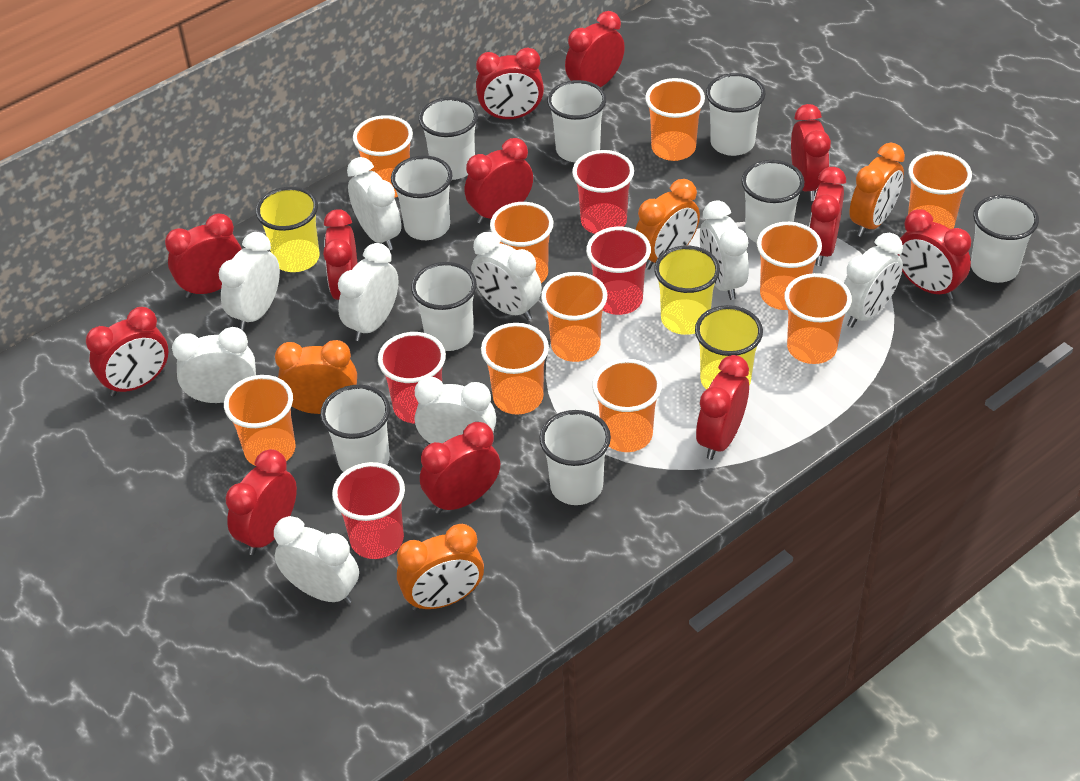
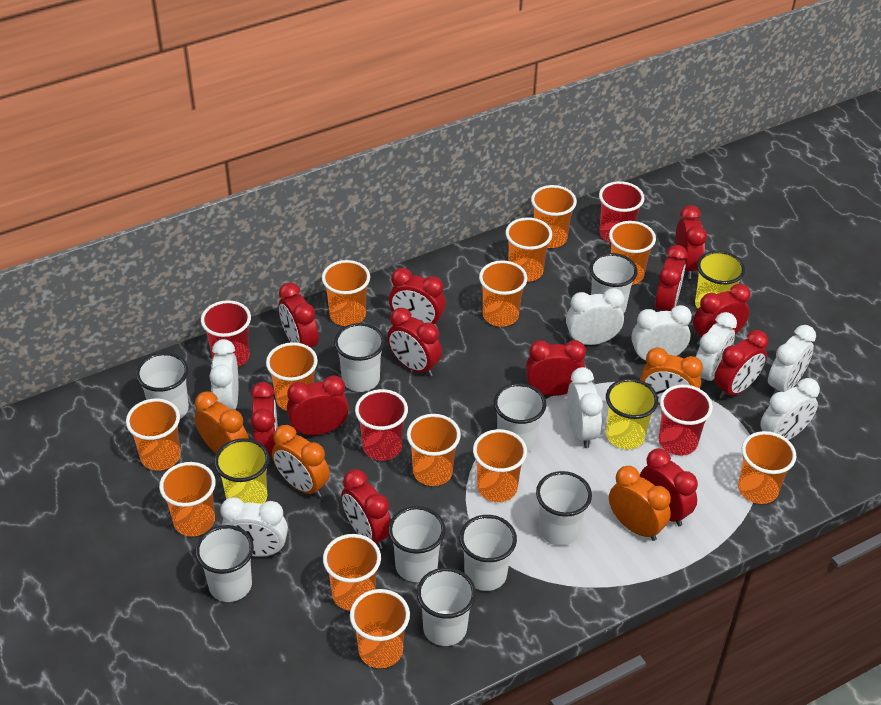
orange cup: 10 -> 13
white clock: 9 -> 8

